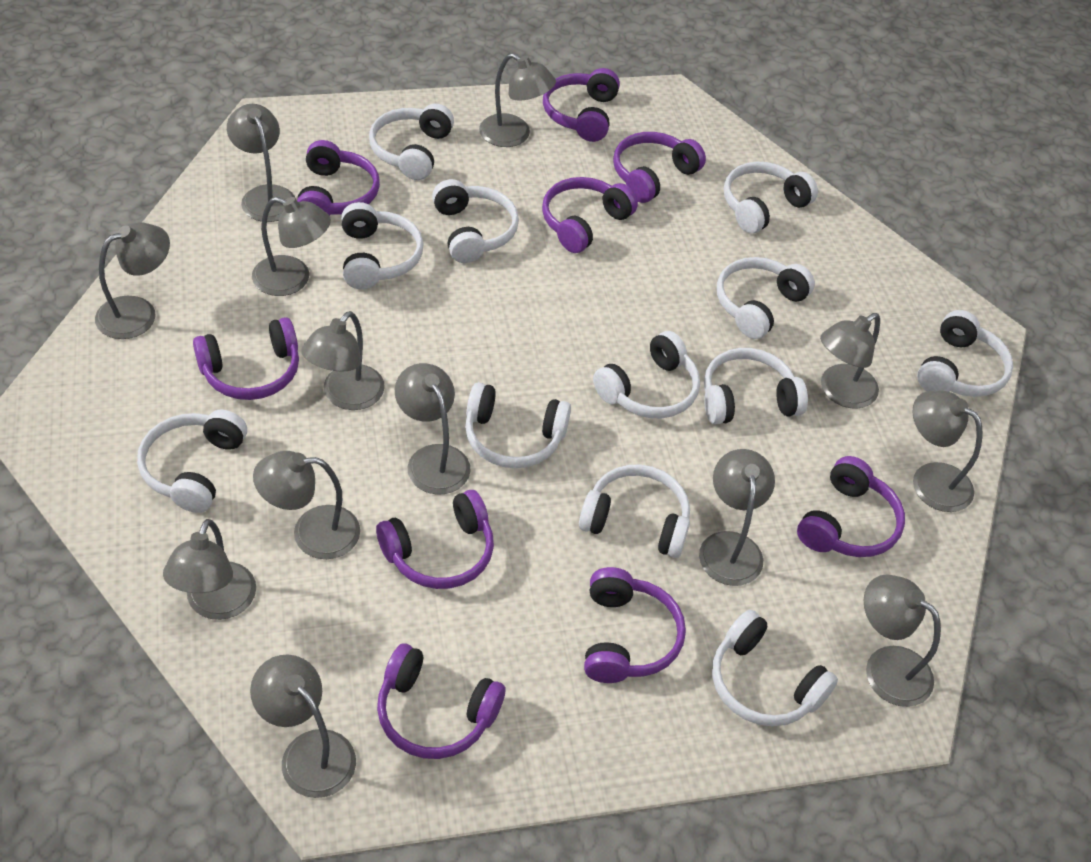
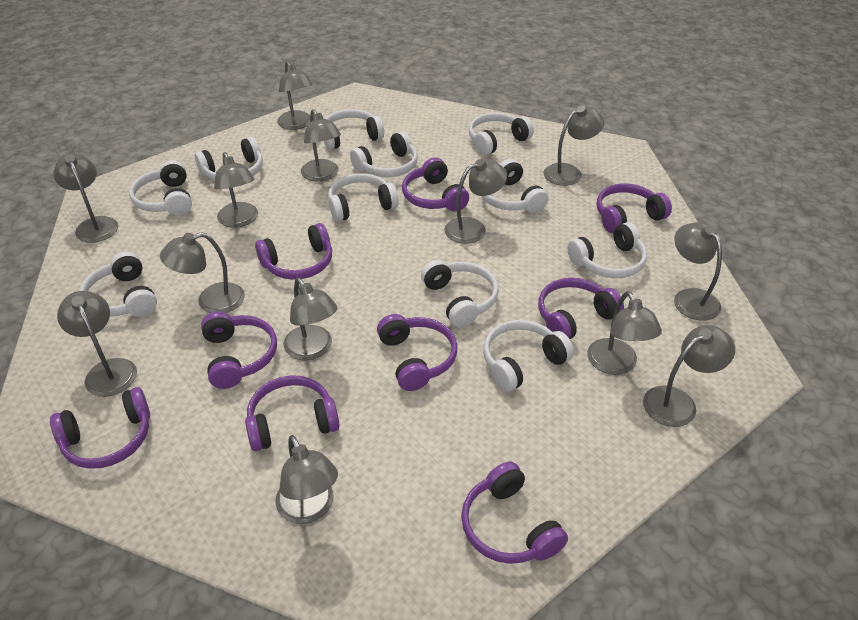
white headphones: 12 -> 11

